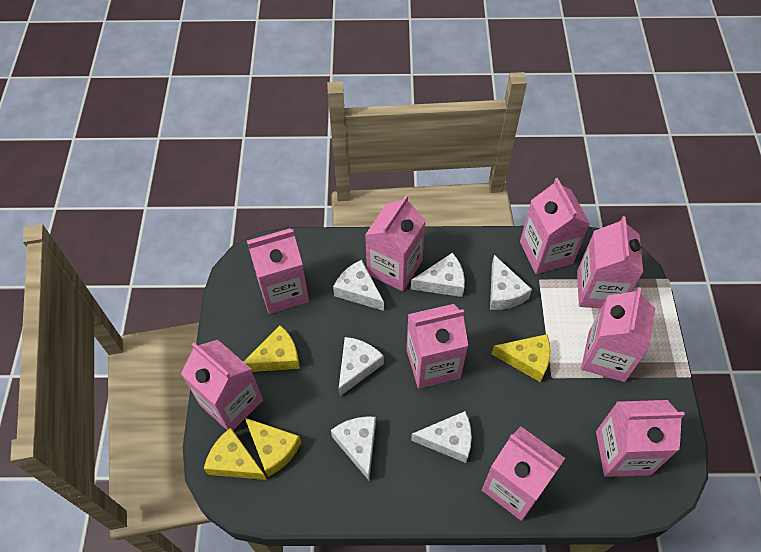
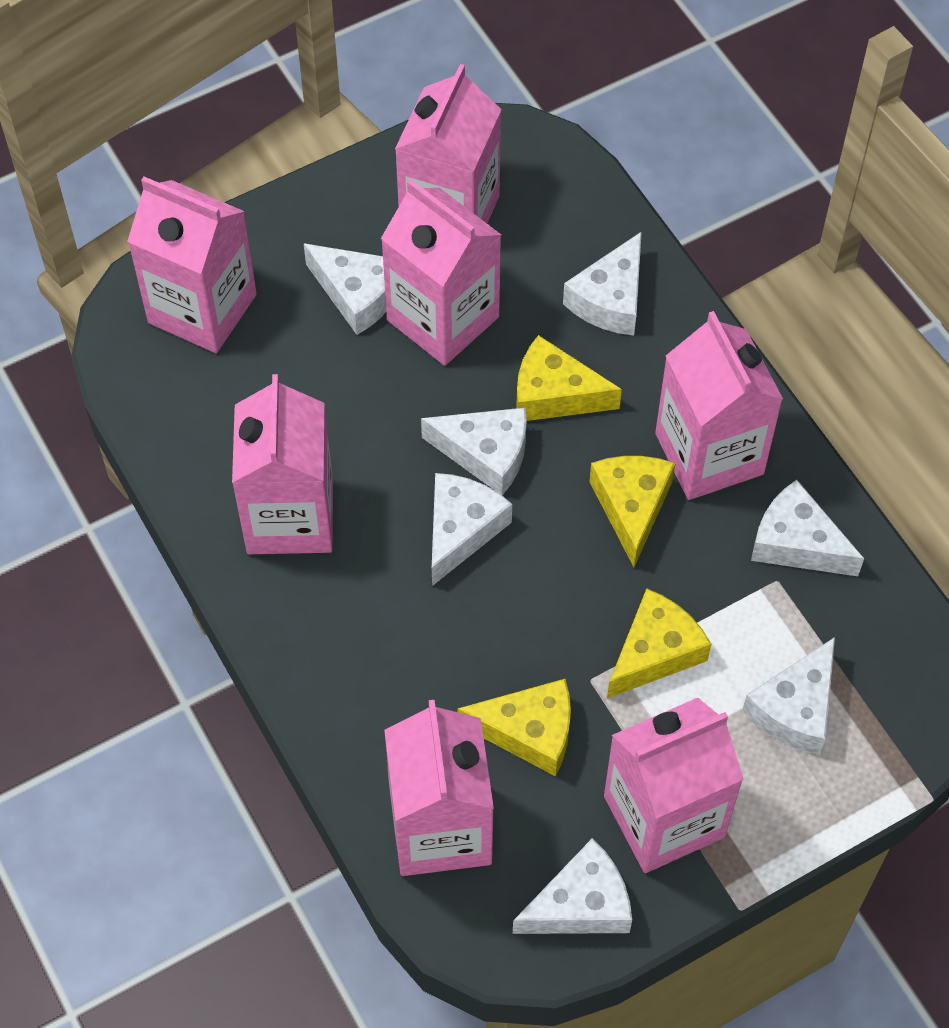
pink carton: 9 -> 7
white cheese: 6 -> 7

